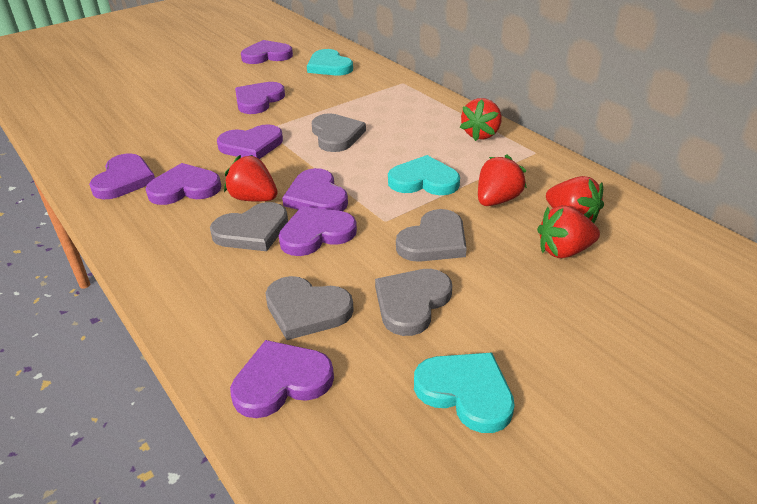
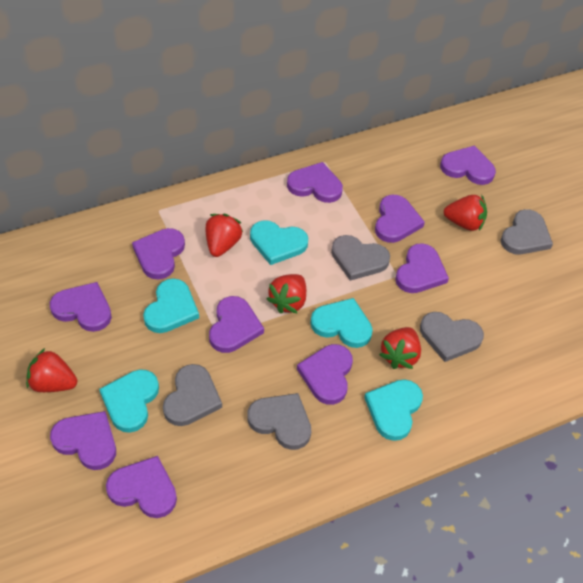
purple heart: 8 -> 10
turquoise heart: 3 -> 5

